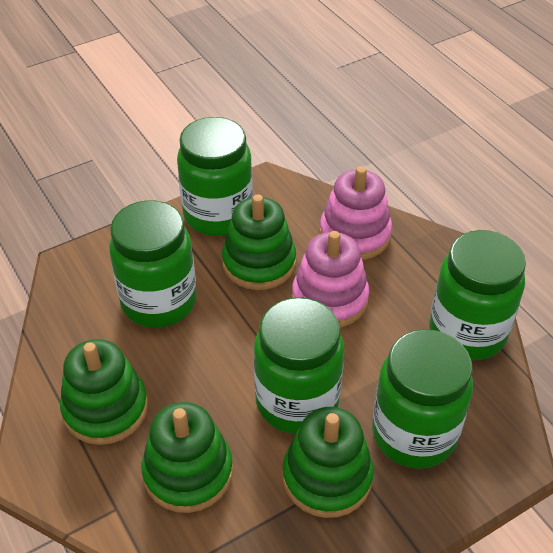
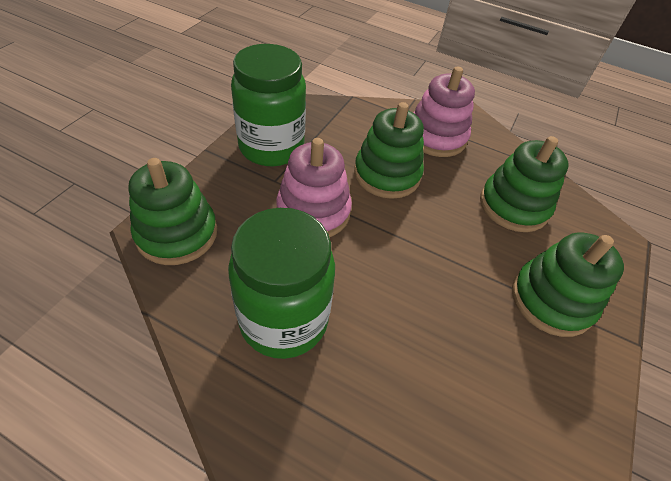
green jar: 5 -> 2

